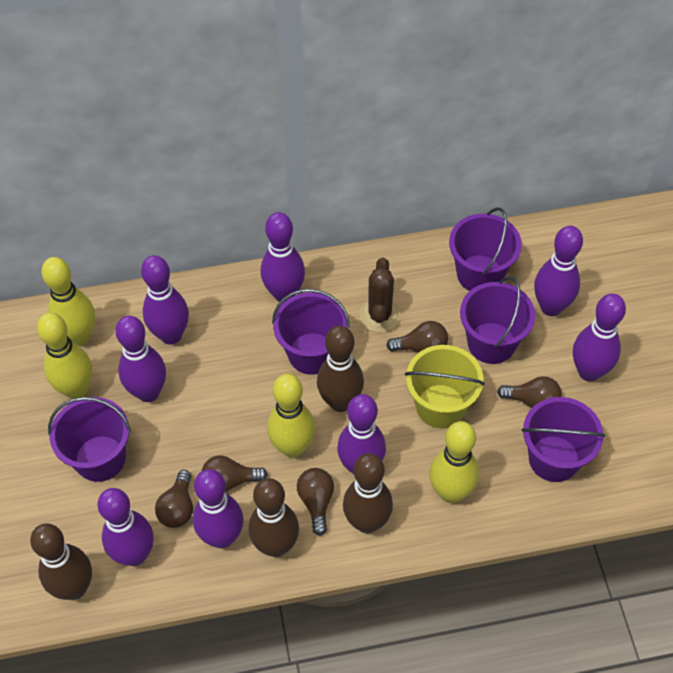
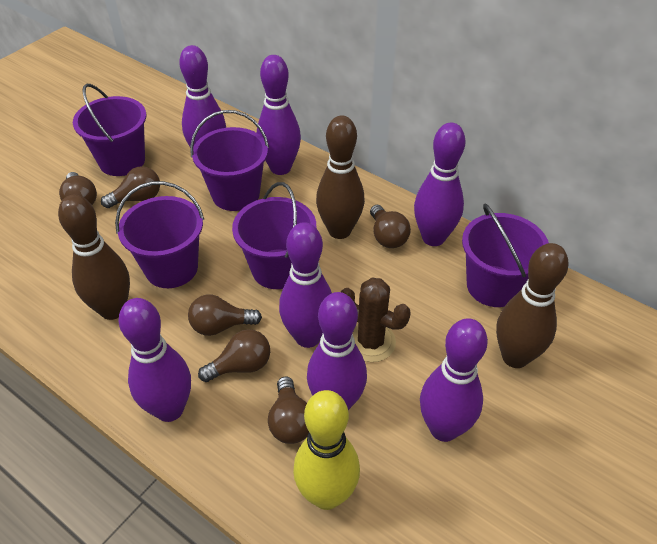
brown bowling pin: 4 -> 3
brown light bulb: 5 -> 6
purple bowling pin: 8 -> 7
yellow bowling pin: 4 -> 1
yellow bucket: 1 -> 0

